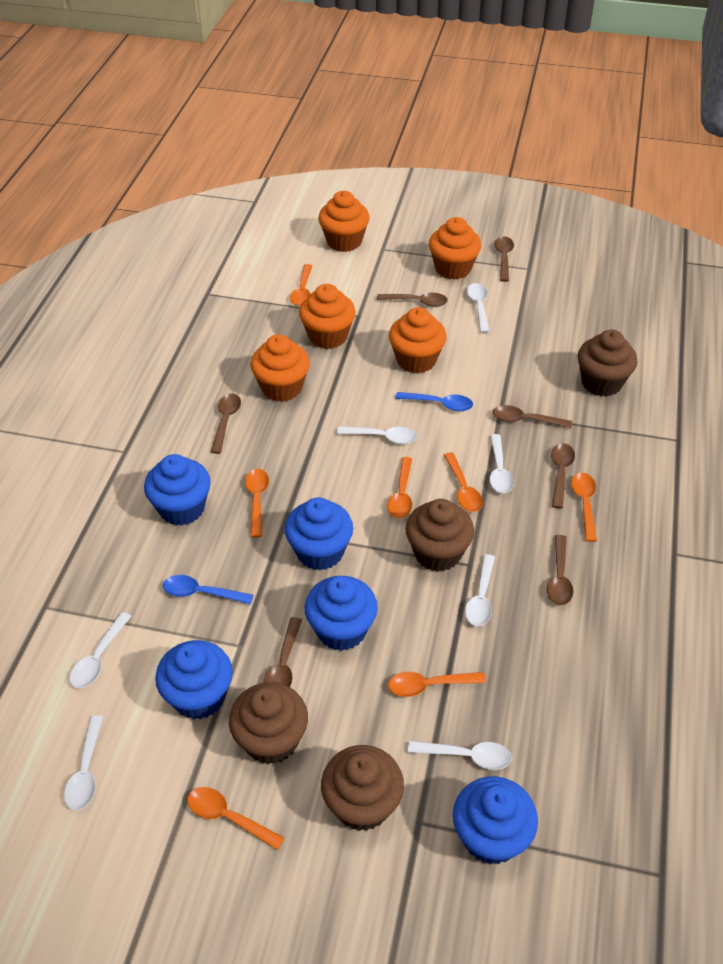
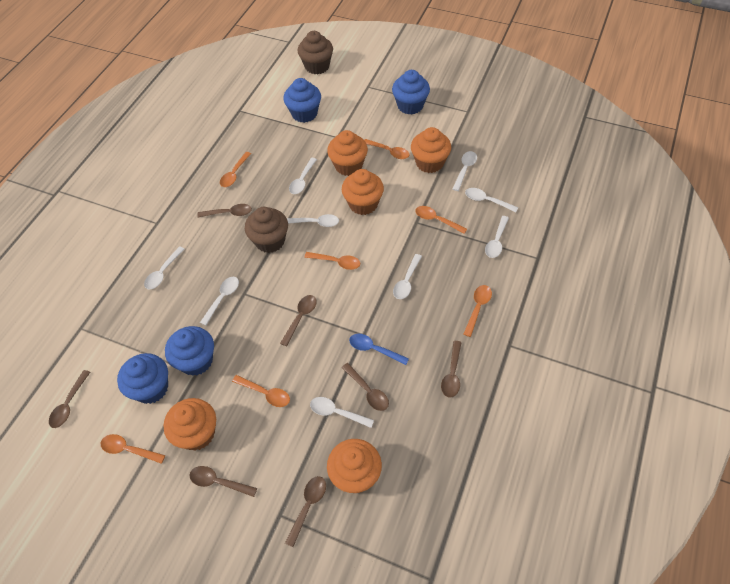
blue cupcake: 5 -> 4
blue spoon: 2 -> 1
brown cupcake: 4 -> 2
white spoon: 7 -> 9

